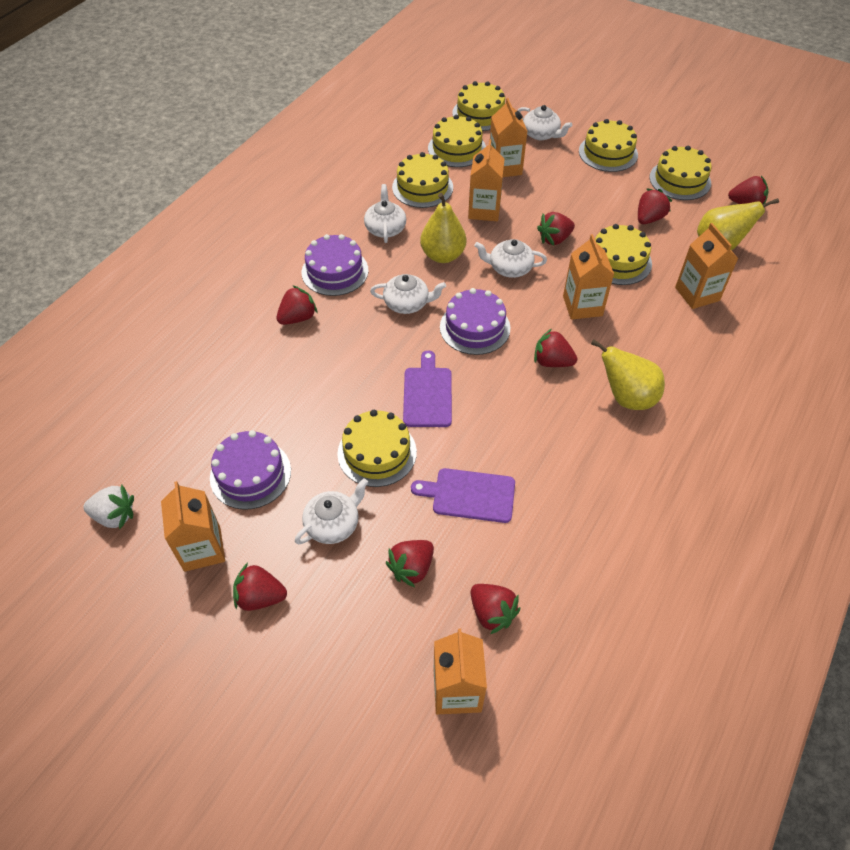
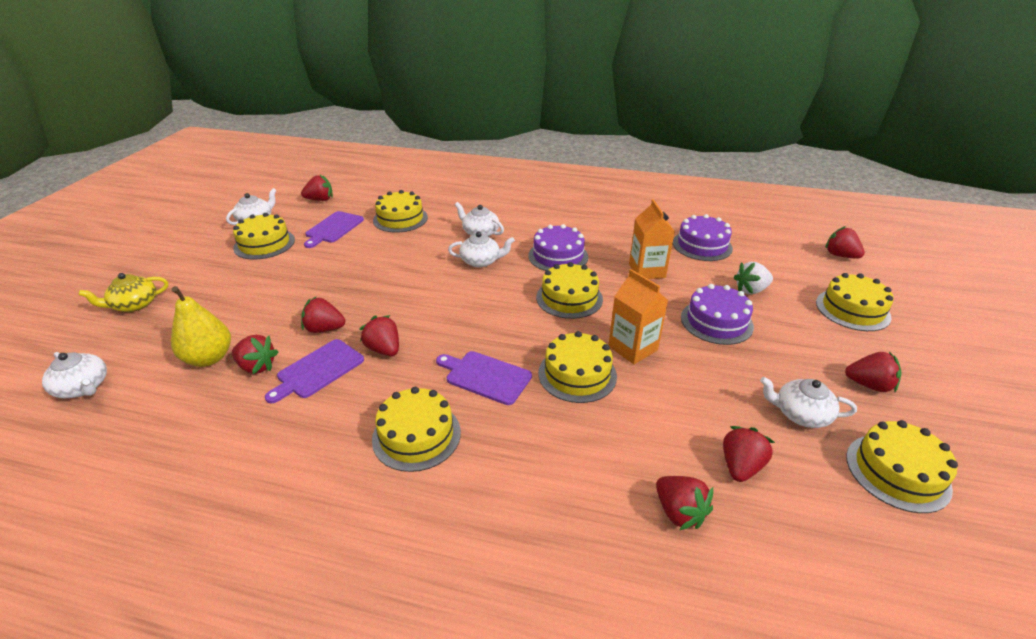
orange carton: 6 -> 2
purple cutting board: 2 -> 3
yellow pear: 3 -> 1
yellow teapot: 0 -> 1

